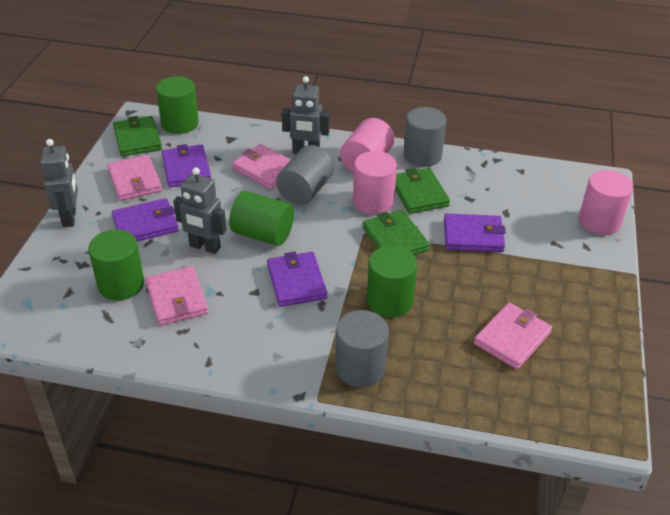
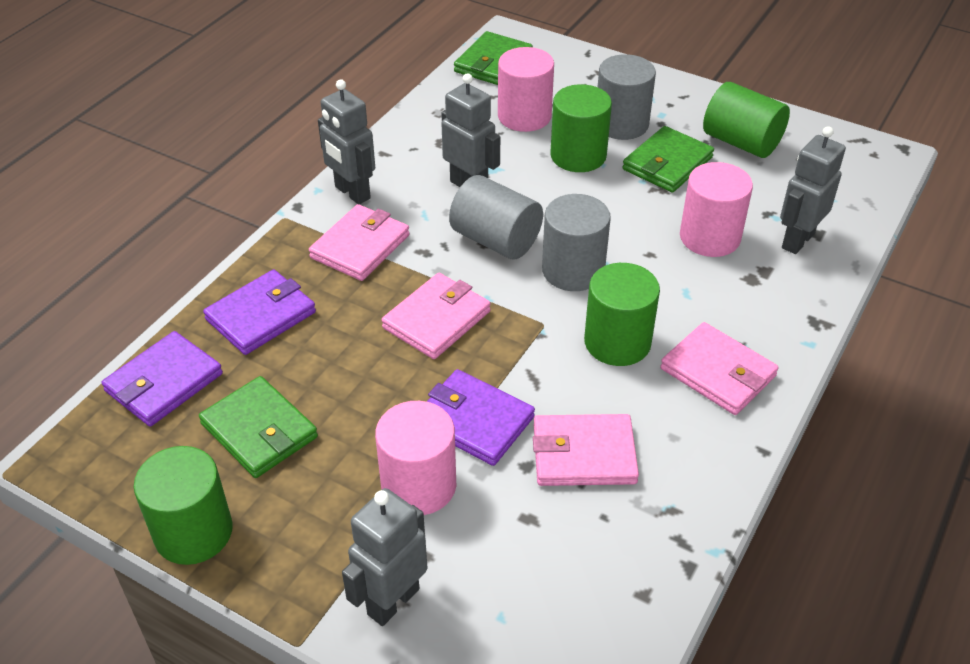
grey robot: 3 -> 4
purple wallet: 4 -> 3

